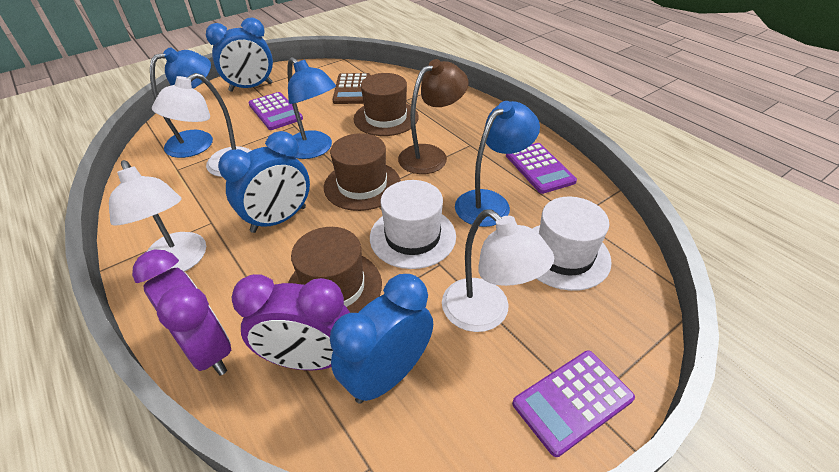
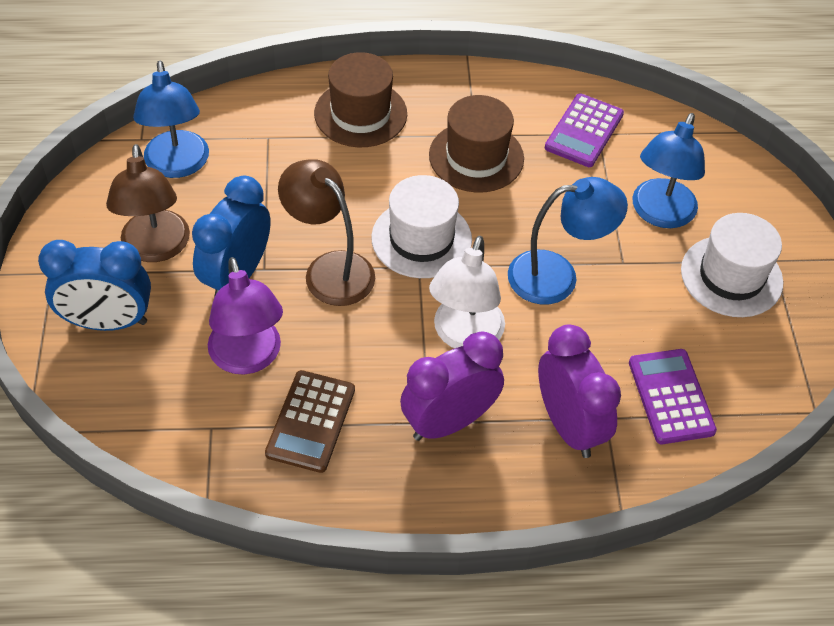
blue clock: 3 -> 2
brown hat: 3 -> 2
brown lamp: 1 -> 2
purple calculator: 3 -> 2
purple lamp: 0 -> 1
white lamp: 3 -> 1

